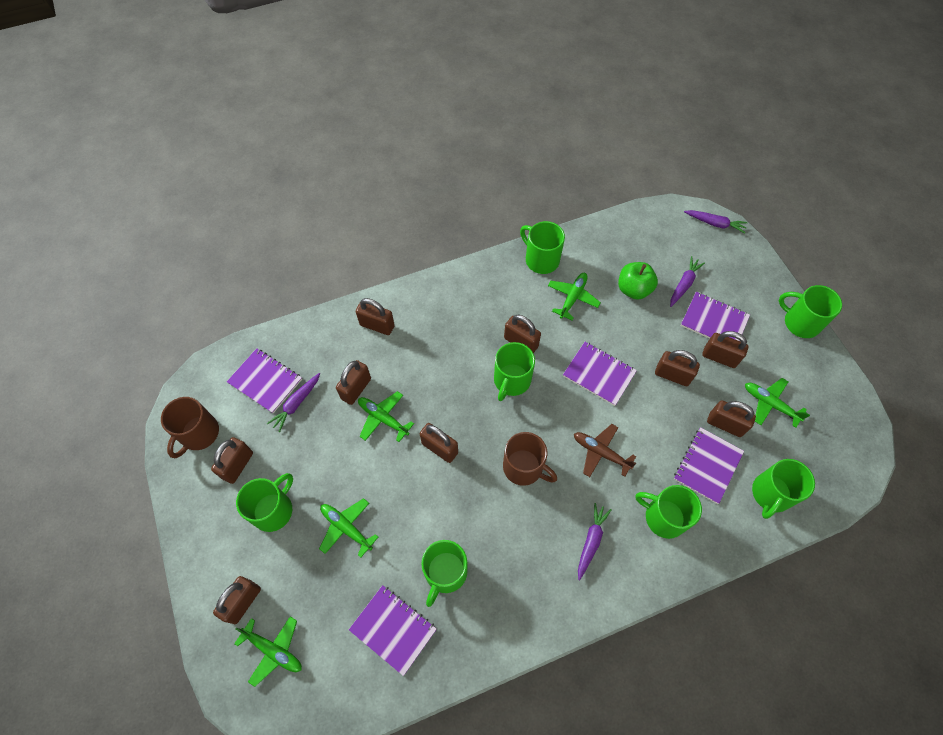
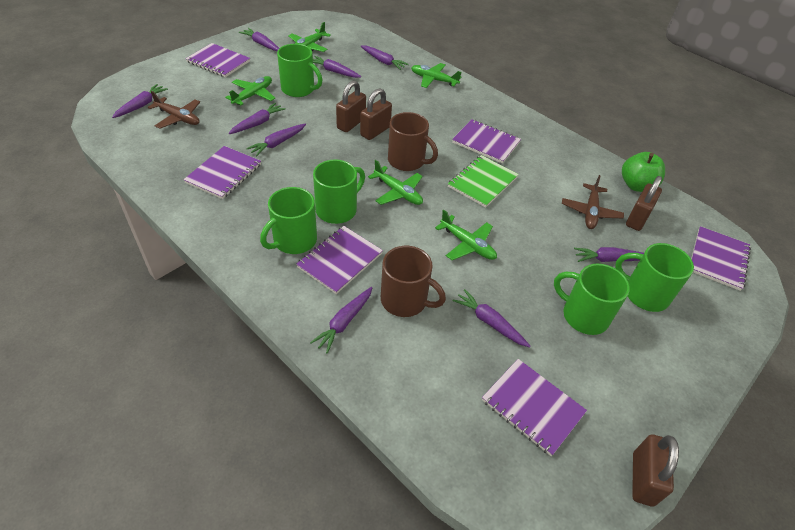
brown padlock: 9 -> 4
brown plane: 1 -> 2
green mug: 7 -> 5
green notebook: 0 -> 1
purple carrot: 4 -> 9
purple notebook: 5 -> 6

